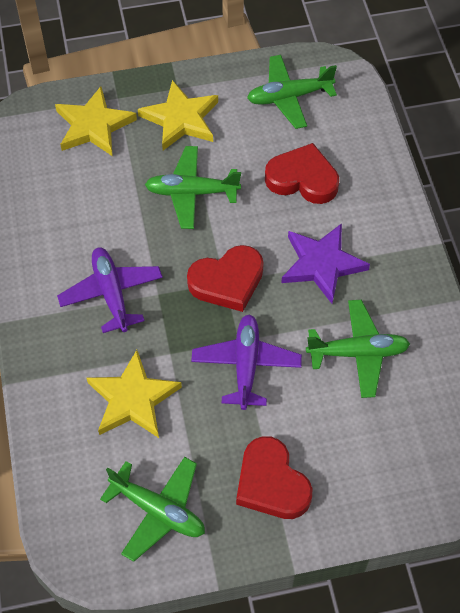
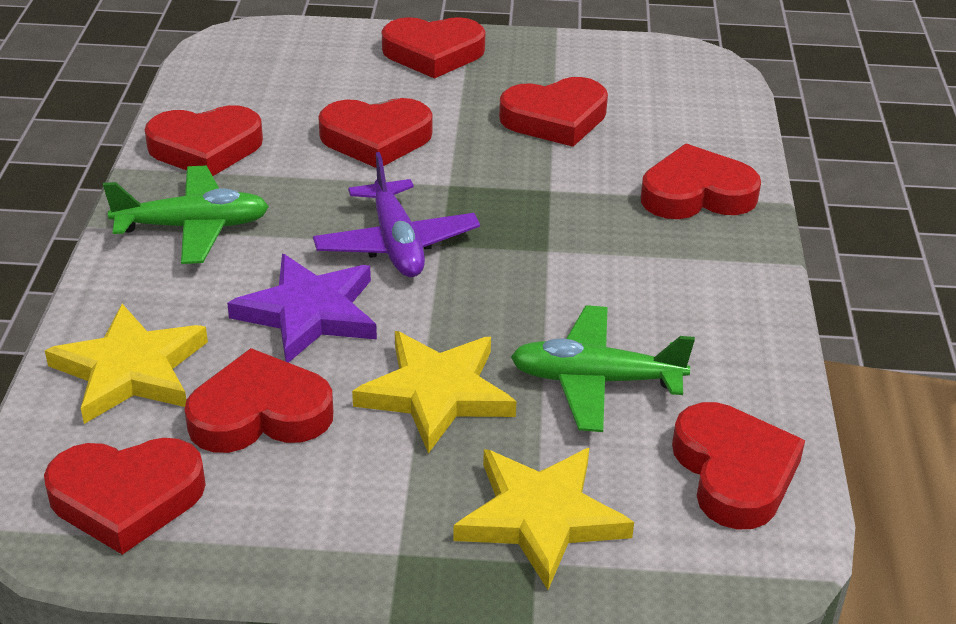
green plane: 4 -> 2
purple plane: 2 -> 1
red heart: 3 -> 8

